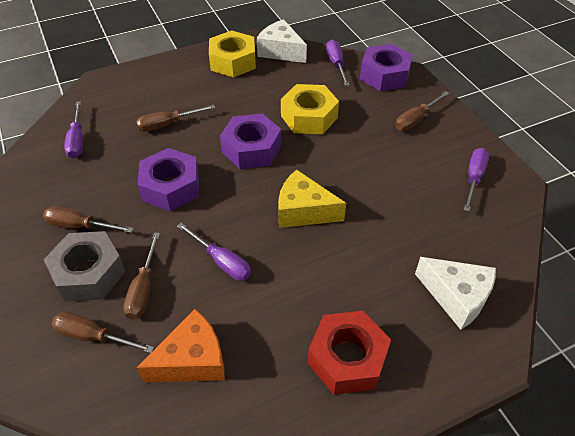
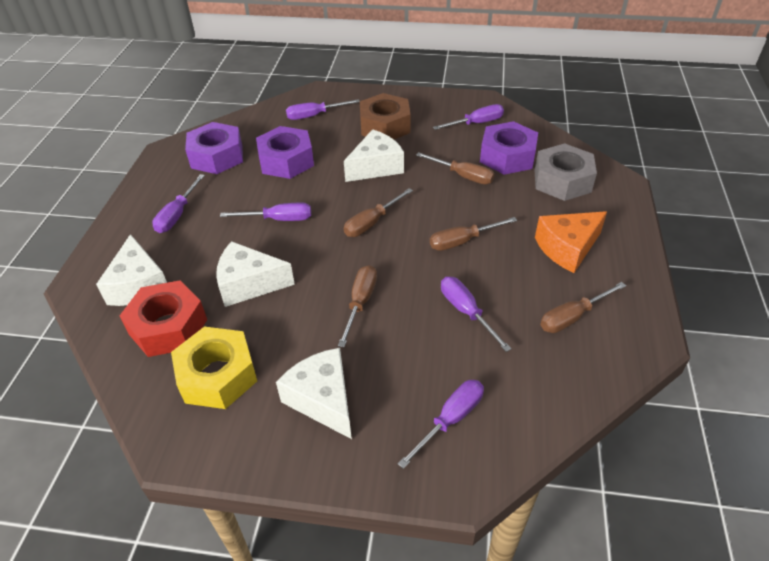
brown nut: 0 -> 1
purple screwdriver: 4 -> 6
white cheese: 2 -> 4
yellow cheese: 1 -> 0
yellow nut: 2 -> 1

